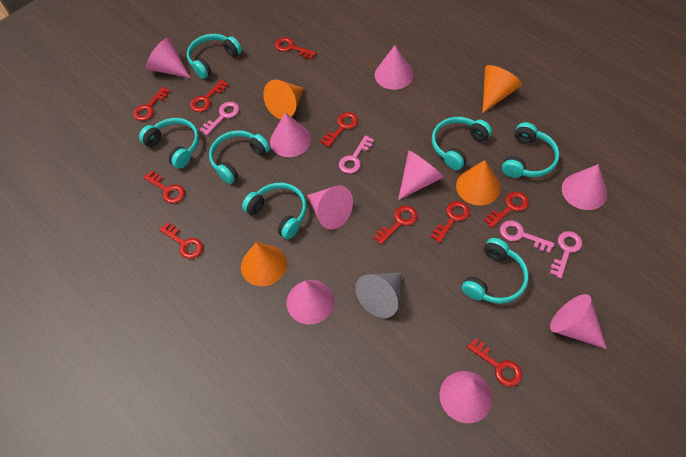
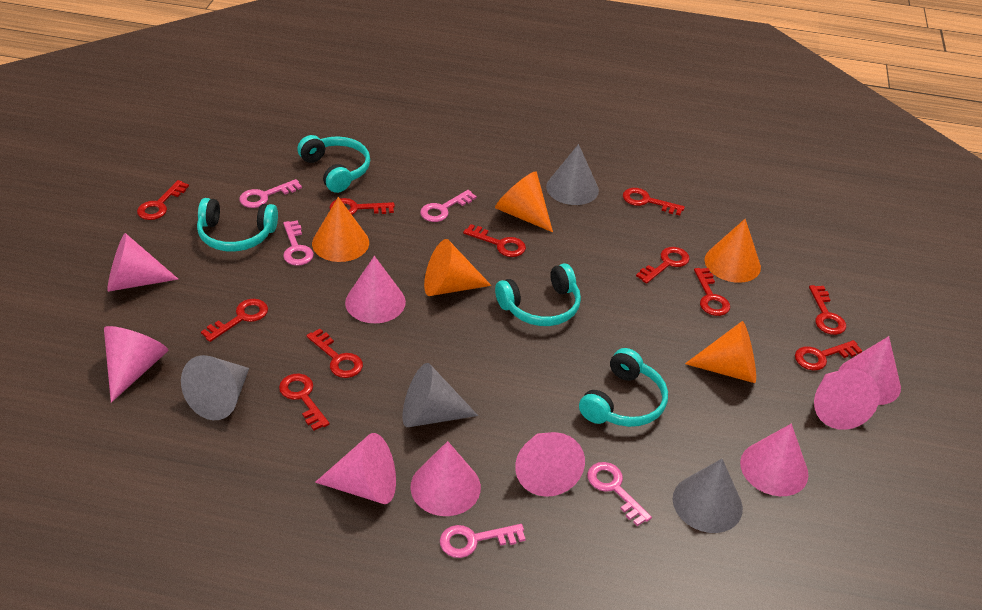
grey cone: 1 -> 4
orange cone: 4 -> 5
pink key: 4 -> 5
red key: 10 -> 11
turquoise headphones: 7 -> 4

